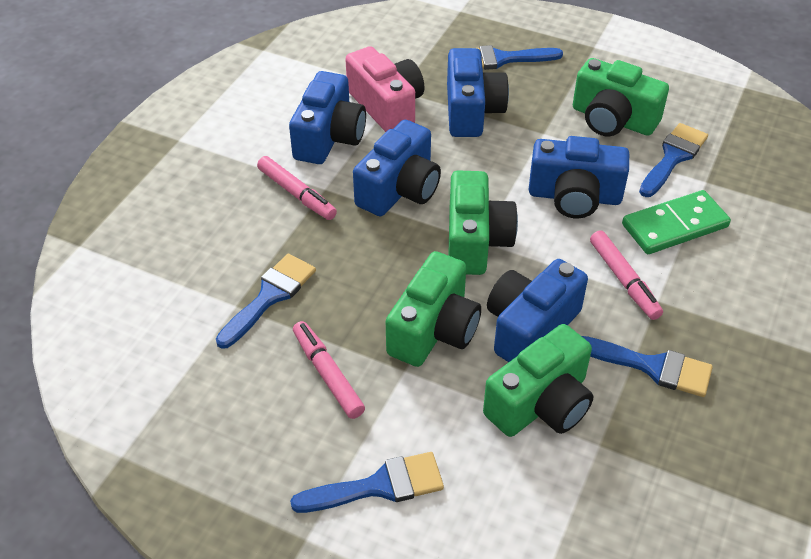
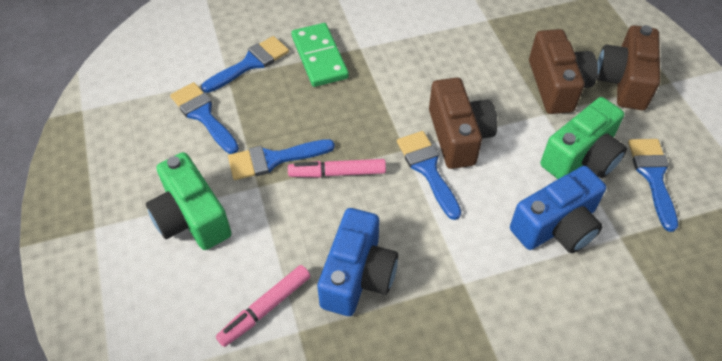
blue camera: 5 -> 2
brown camera: 0 -> 3
green camera: 4 -> 2
pink camera: 1 -> 0
pink marker: 3 -> 2

